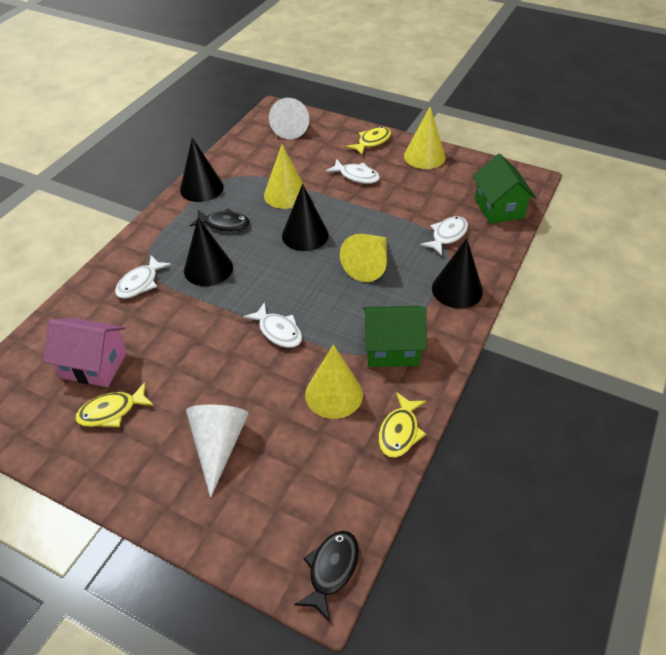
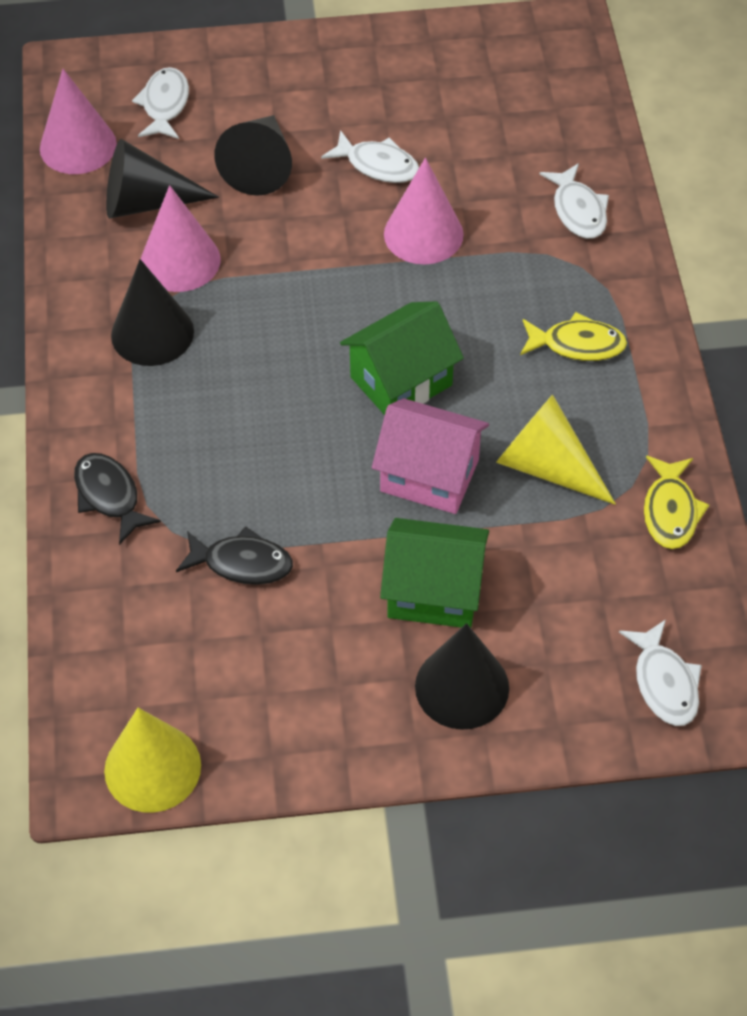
pink cone: 0 -> 3
white cone: 2 -> 0
yellow cone: 4 -> 2
yellow fish: 3 -> 2

